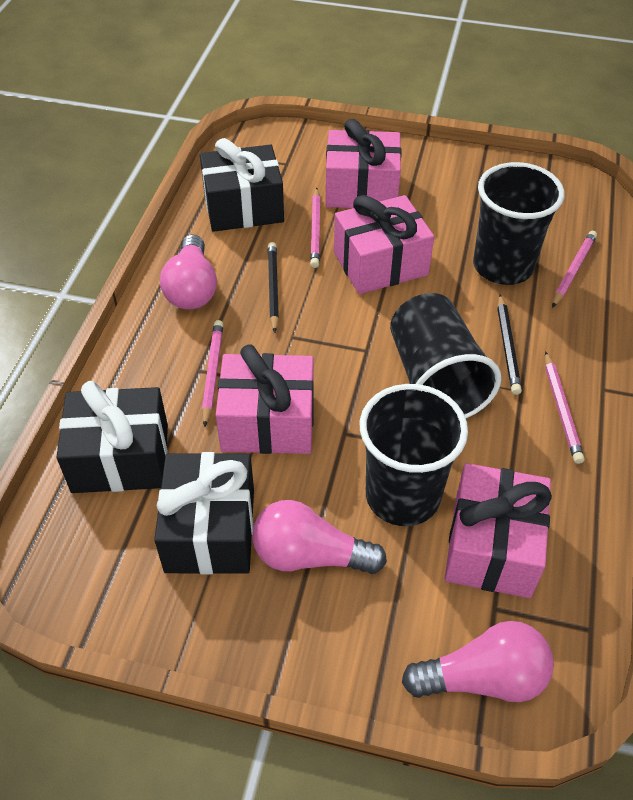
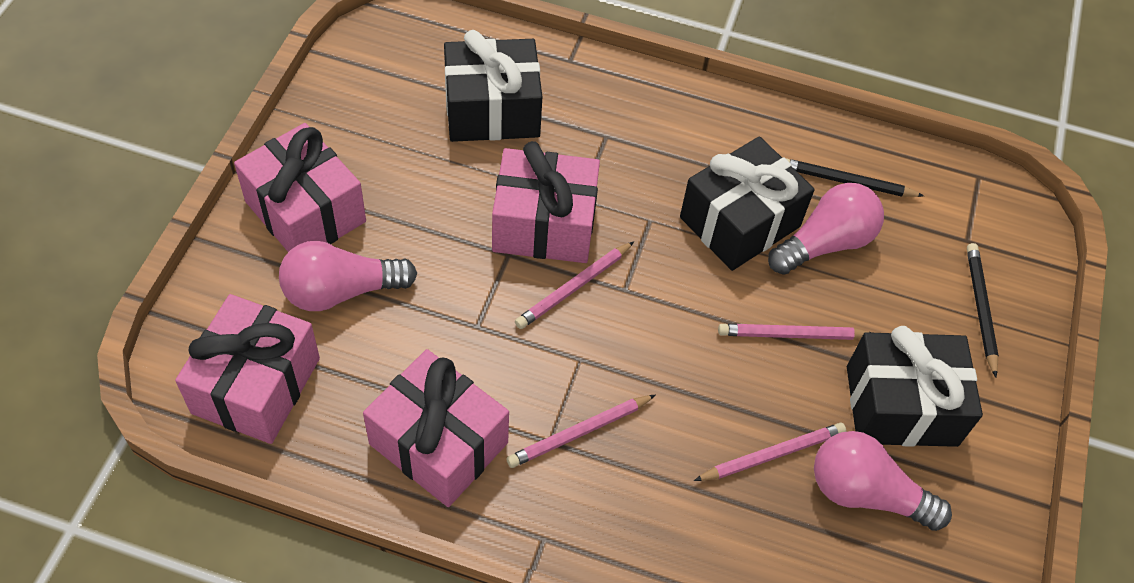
black cup: 3 -> 0

